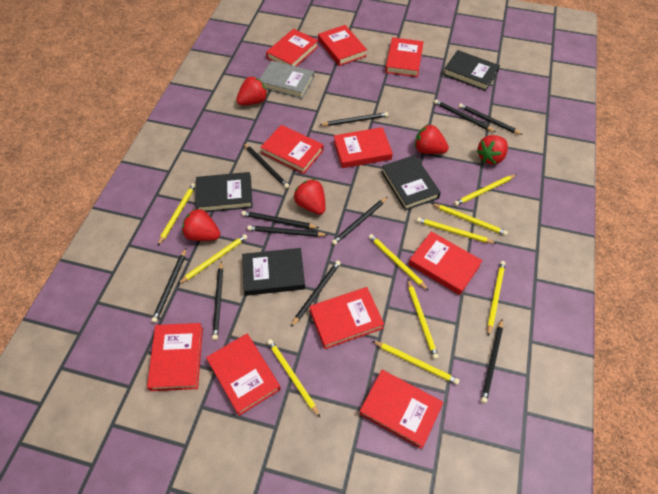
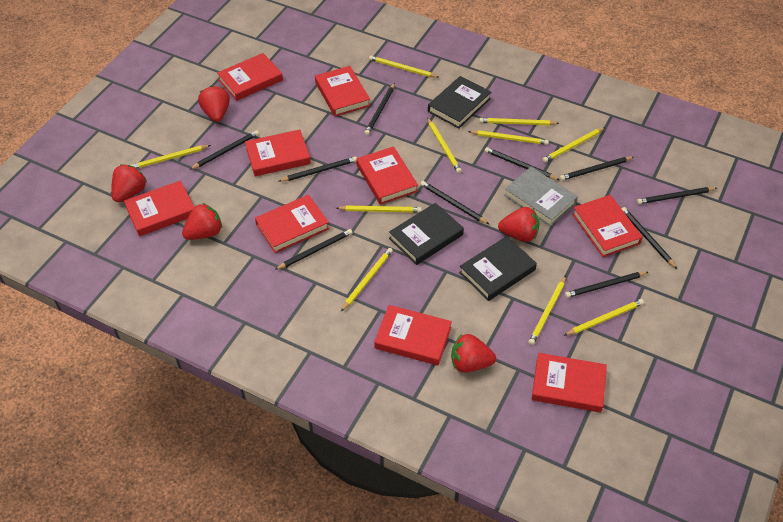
black book: 4 -> 3
black pencil: 11 -> 10
red book: 10 -> 9

